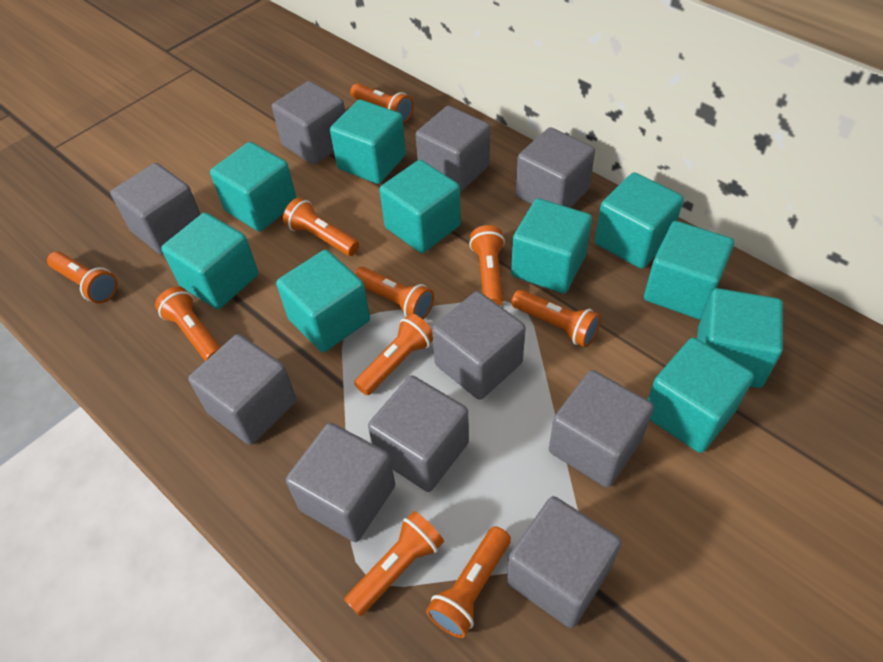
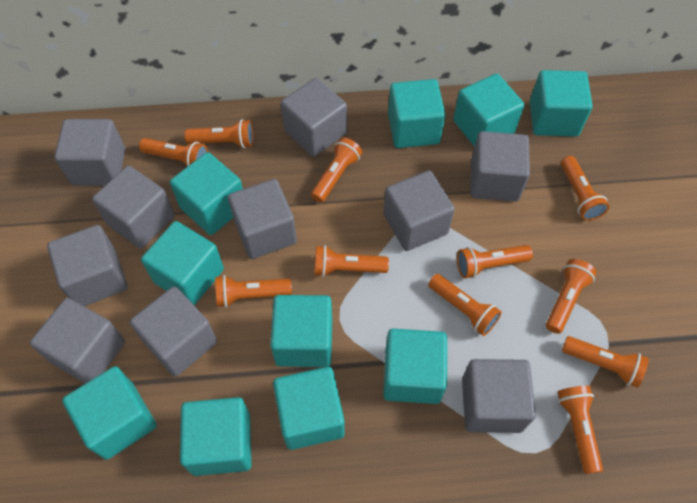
orange flashlight: 10 -> 11

